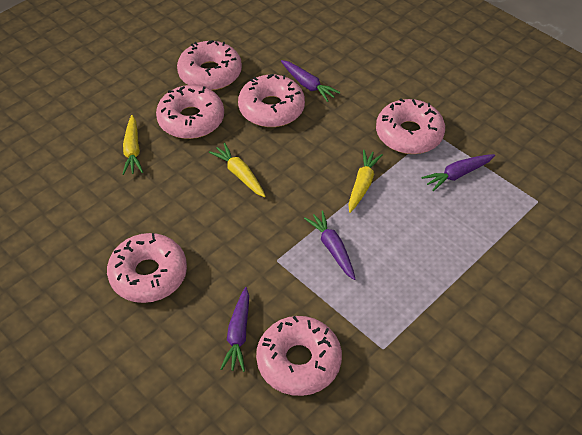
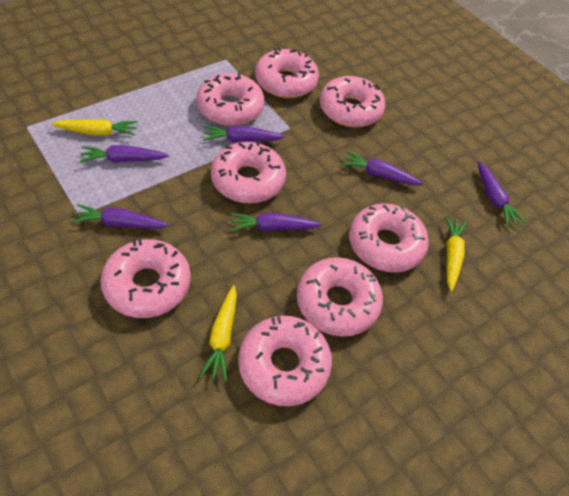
pink donut: 6 -> 8
purple carrot: 4 -> 6

